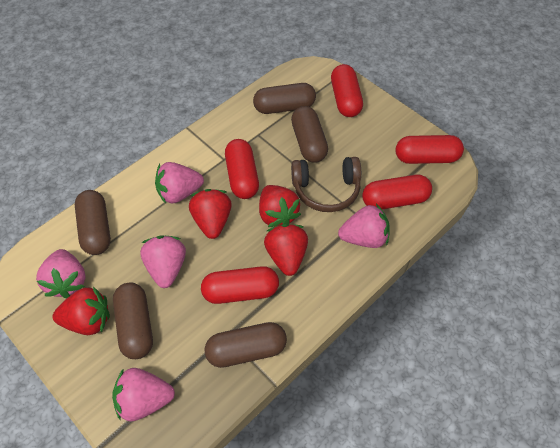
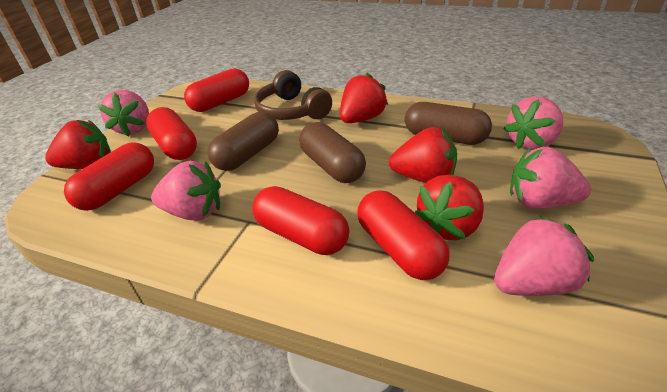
brown capsule: 5 -> 3

